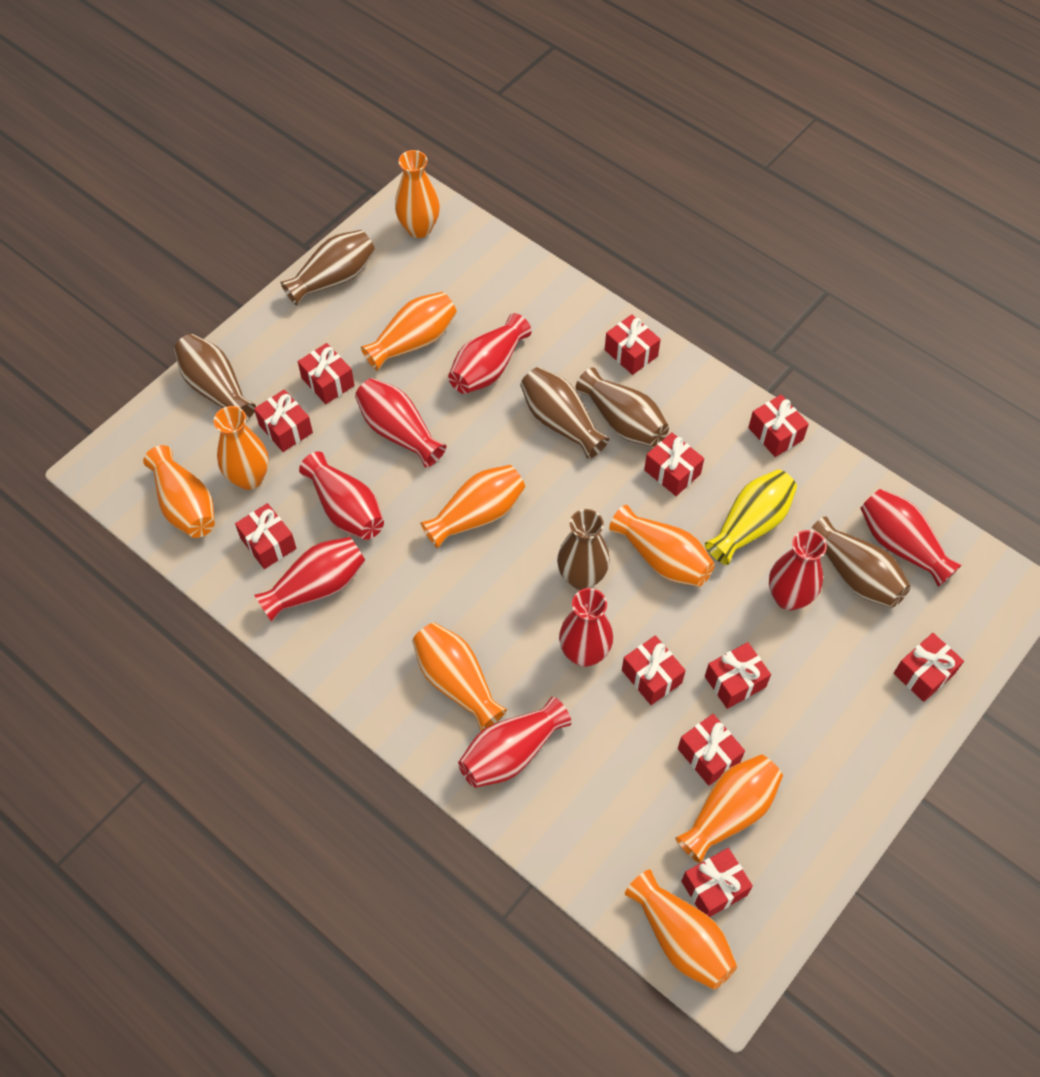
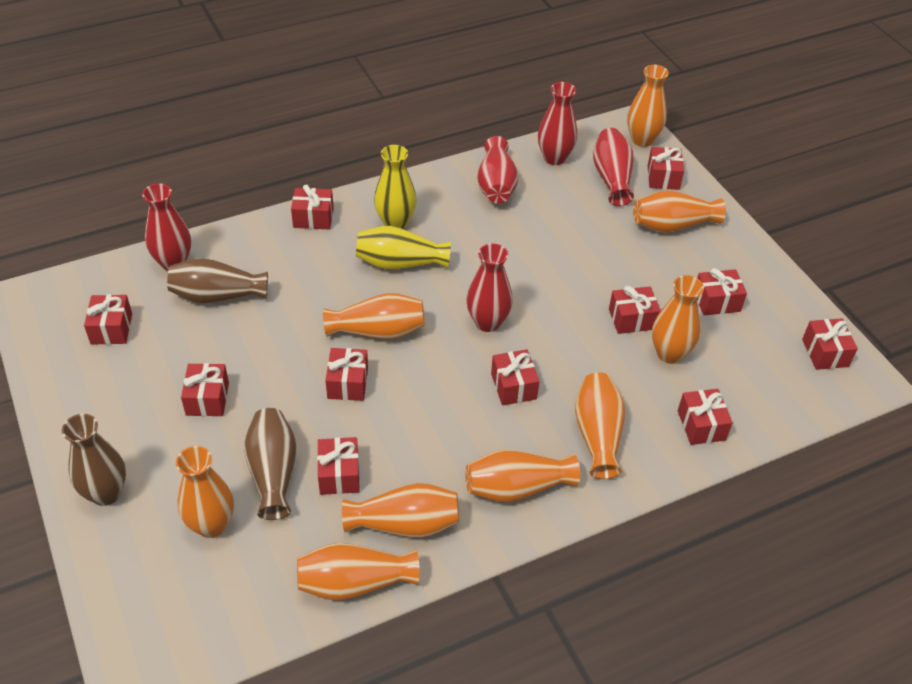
brown vase: 6 -> 3
red vase: 8 -> 5
yellow vase: 1 -> 2

